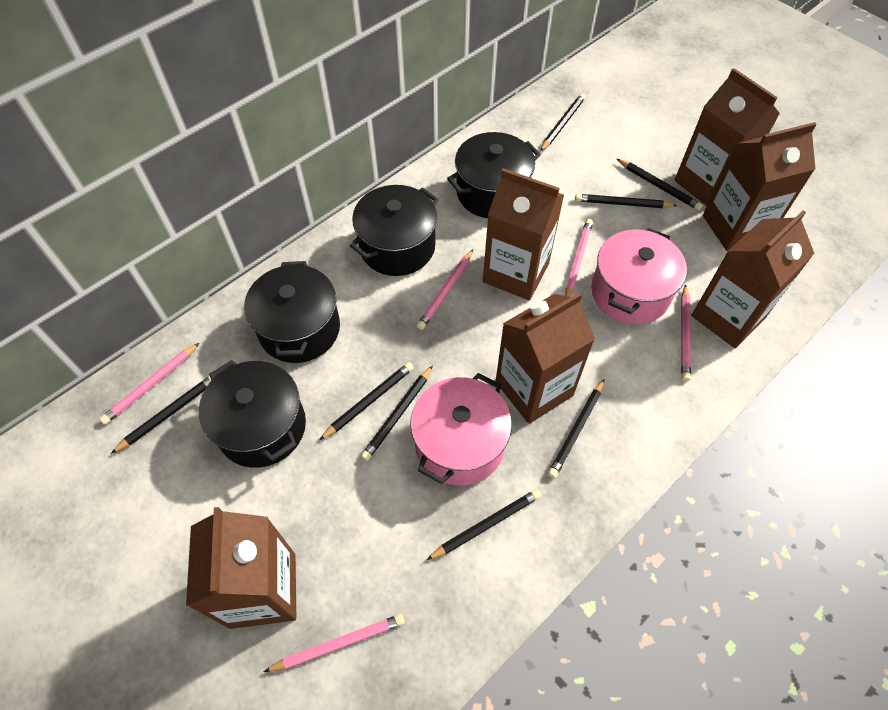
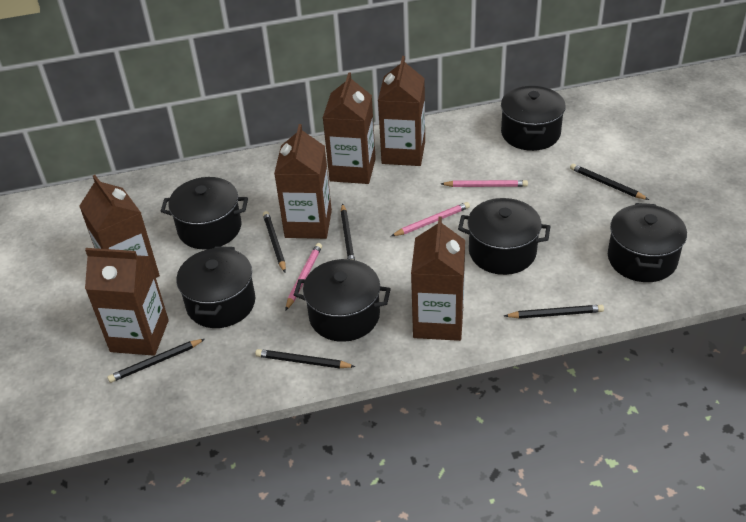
black pencil: 8 -> 6
black pot: 4 -> 6
pink pencil: 5 -> 3
pink pot: 2 -> 0

